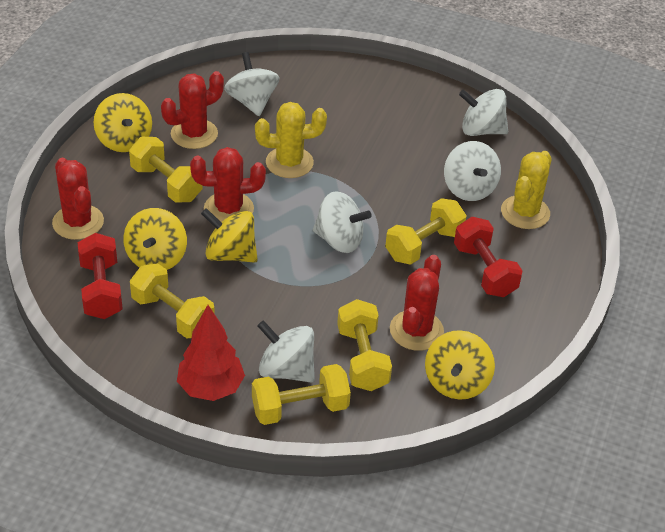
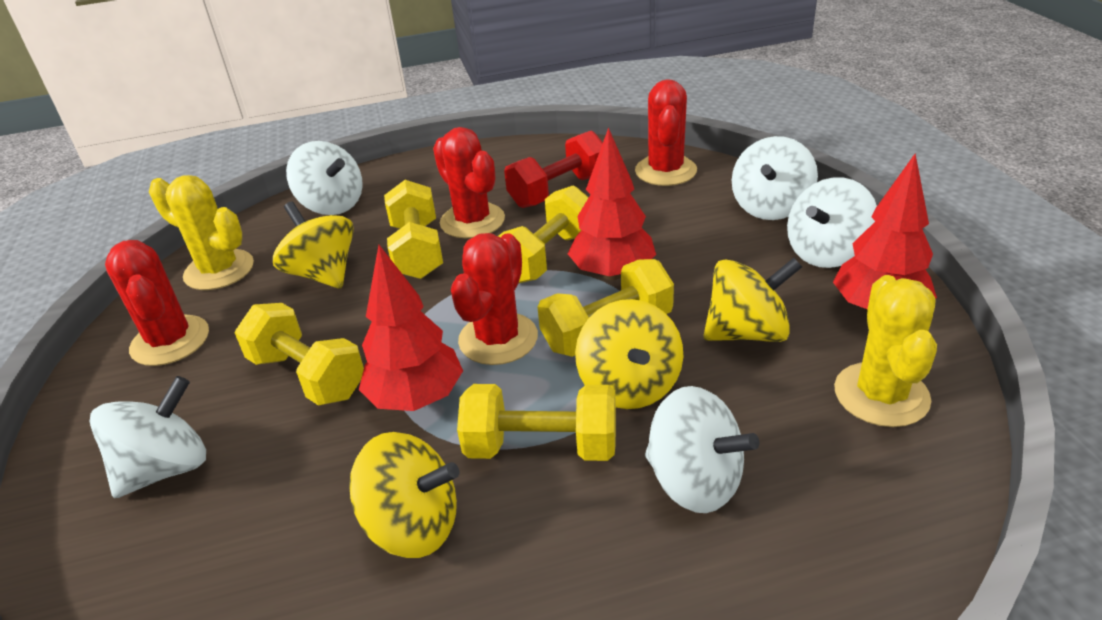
red dumbbell: 2 -> 1
red tree: 1 -> 3

